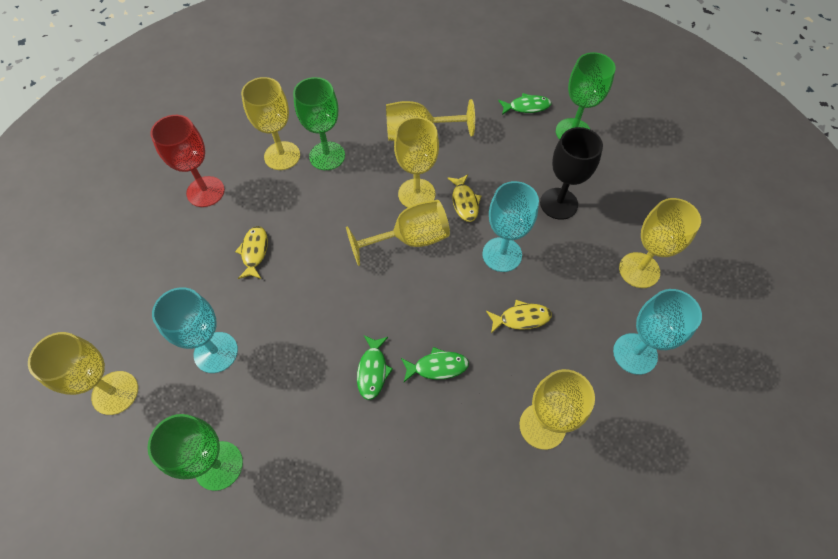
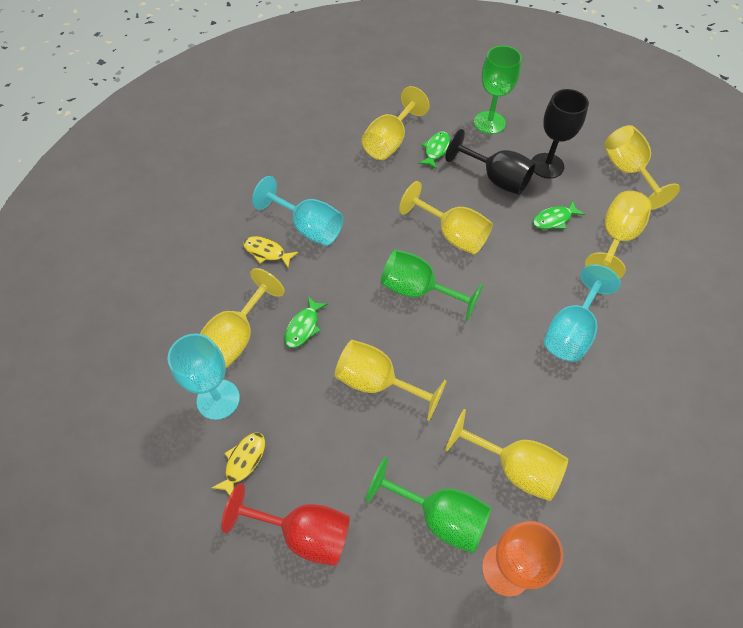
black goblet: 1 -> 2
orange goblet: 0 -> 1
yellow fish: 3 -> 2

